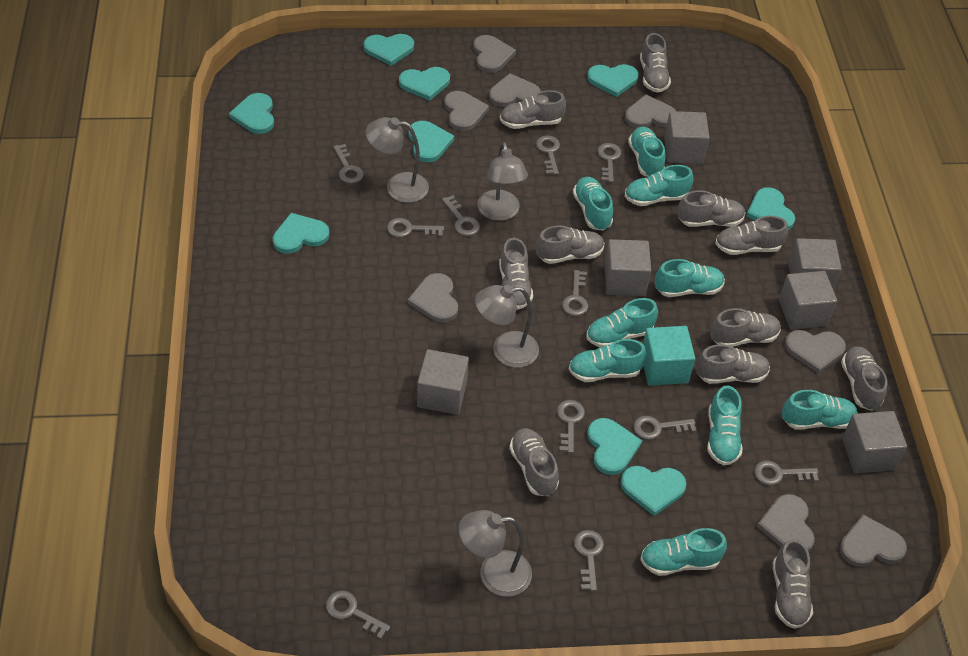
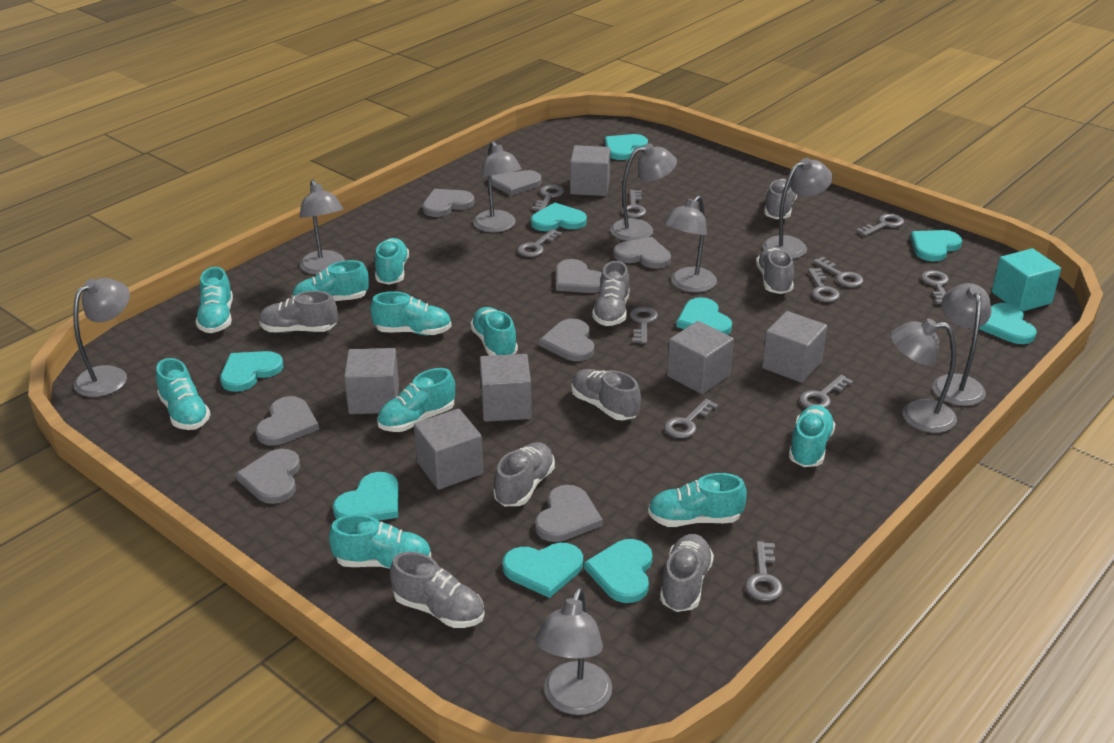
grey lamp: 4 -> 9
grey shoe: 11 -> 8
turquoise shoe: 9 -> 10

